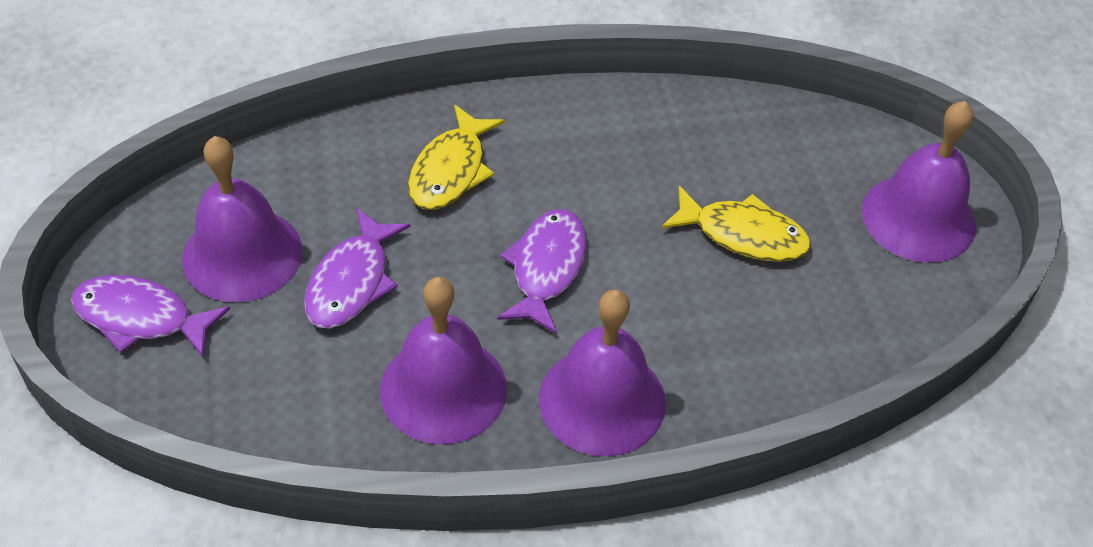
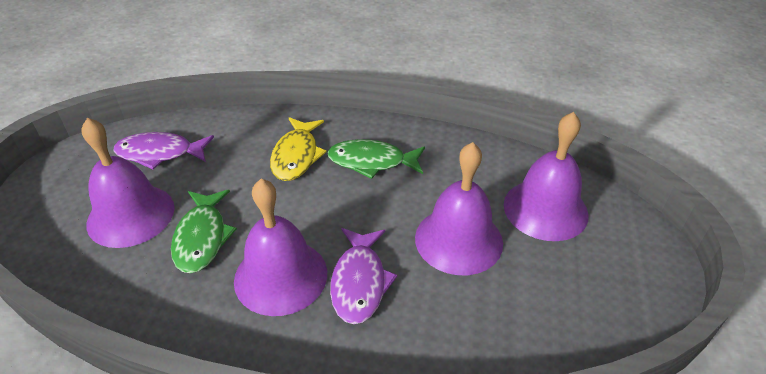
green fish: 0 -> 2
purple fish: 3 -> 2
yellow fish: 2 -> 1

